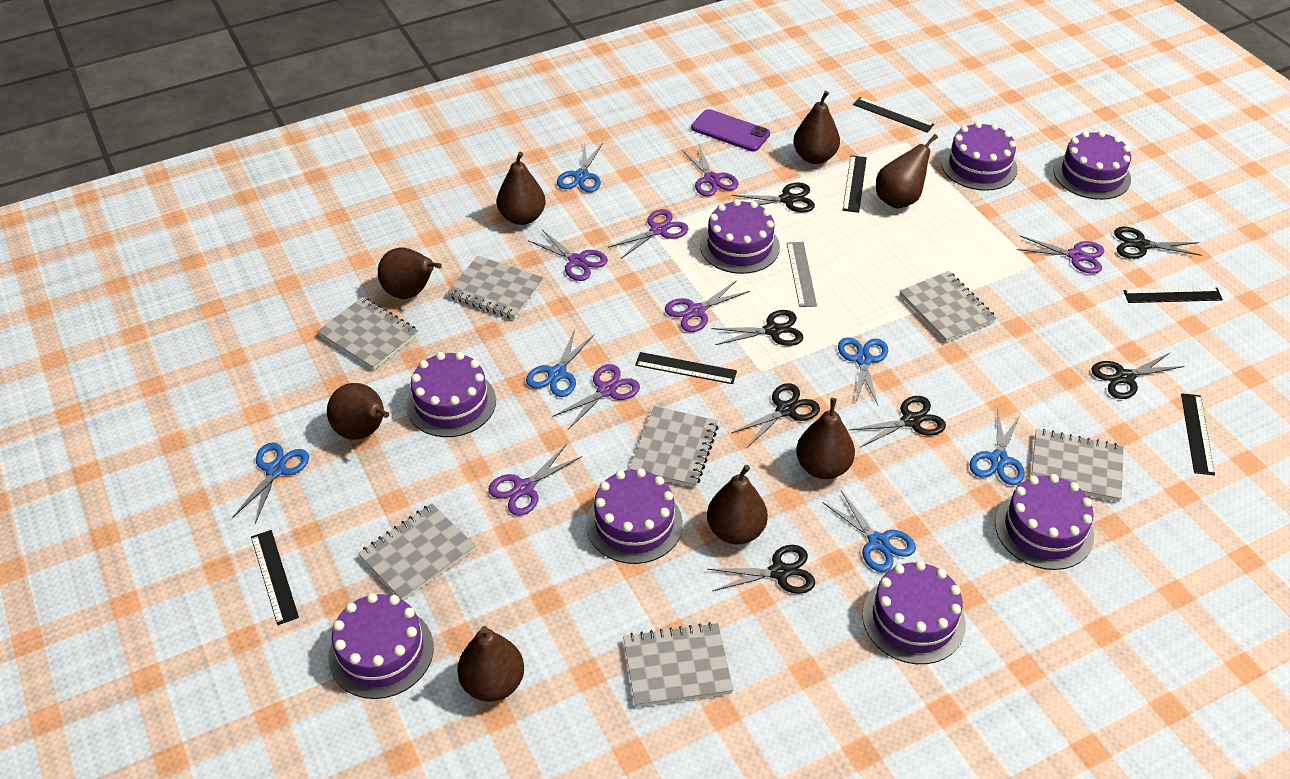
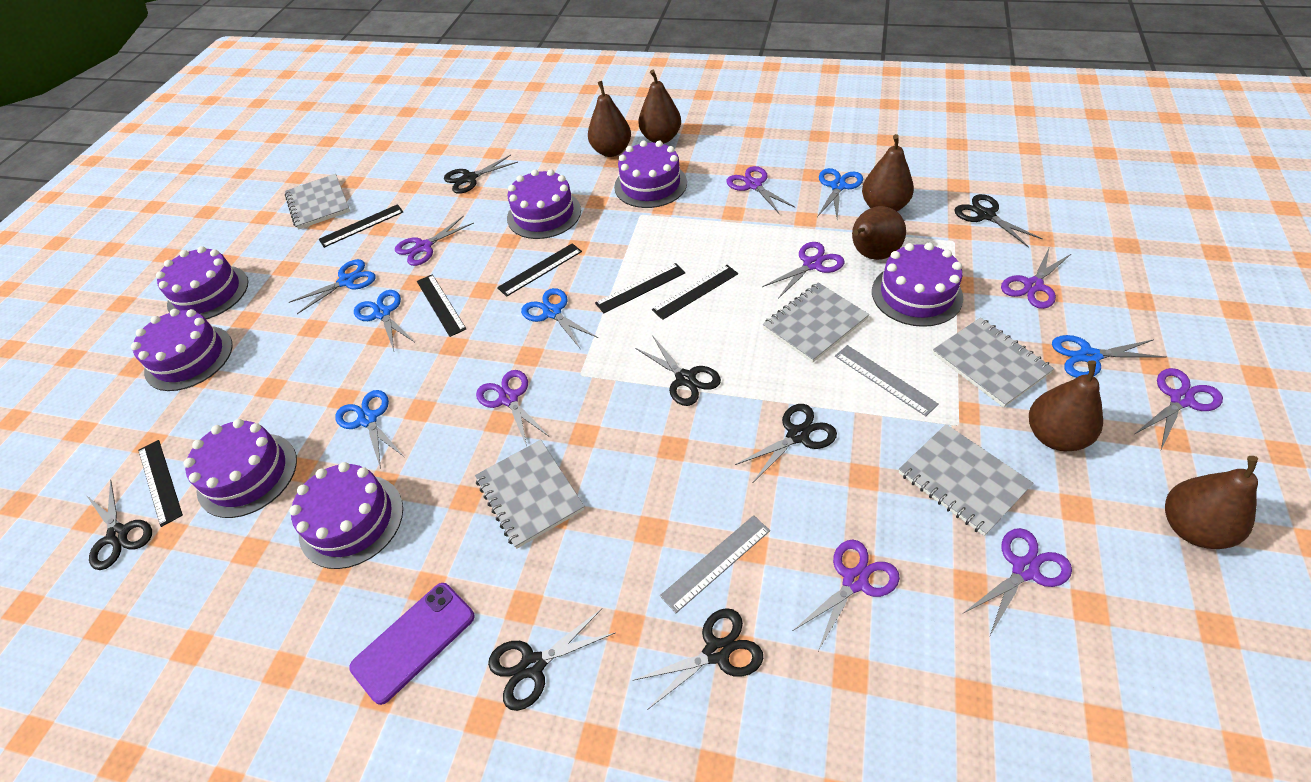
brown pear: 8 -> 6
grey notebook: 7 -> 5
grey ruler: 1 -> 2
purple cake: 8 -> 7
purple scissors: 7 -> 8

